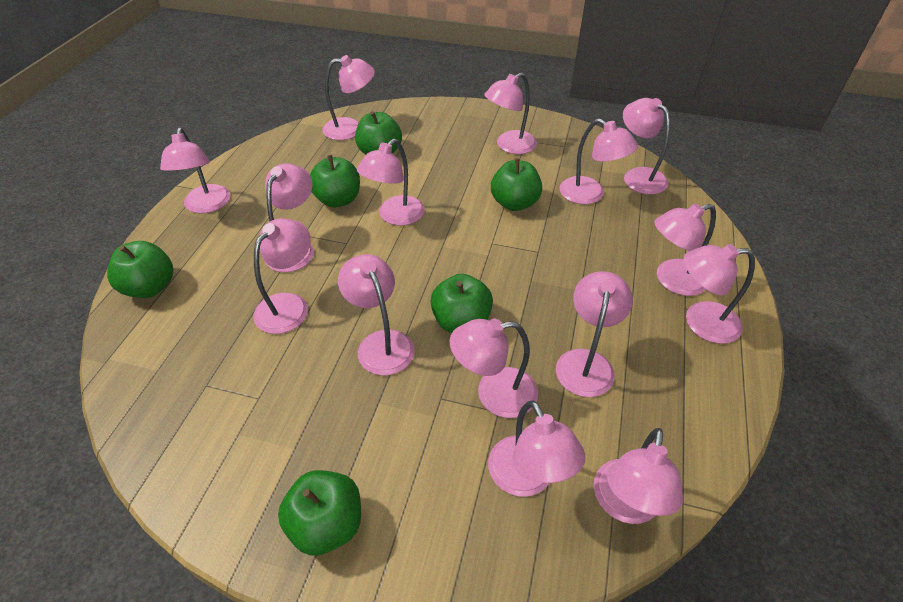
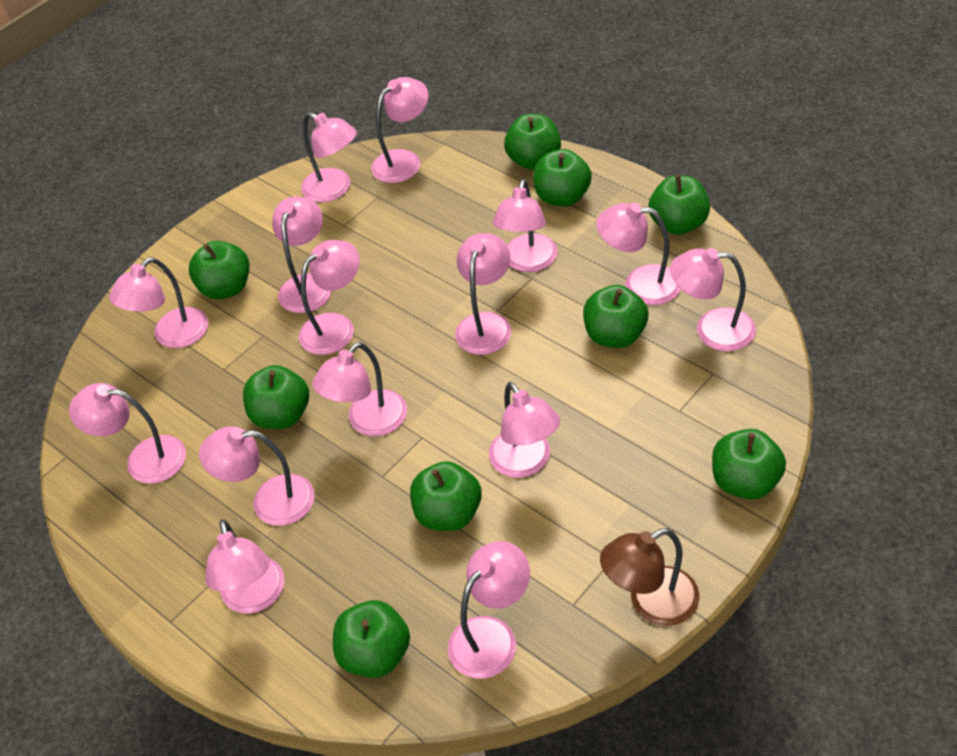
brown lamp: 0 -> 1
green apple: 6 -> 9

